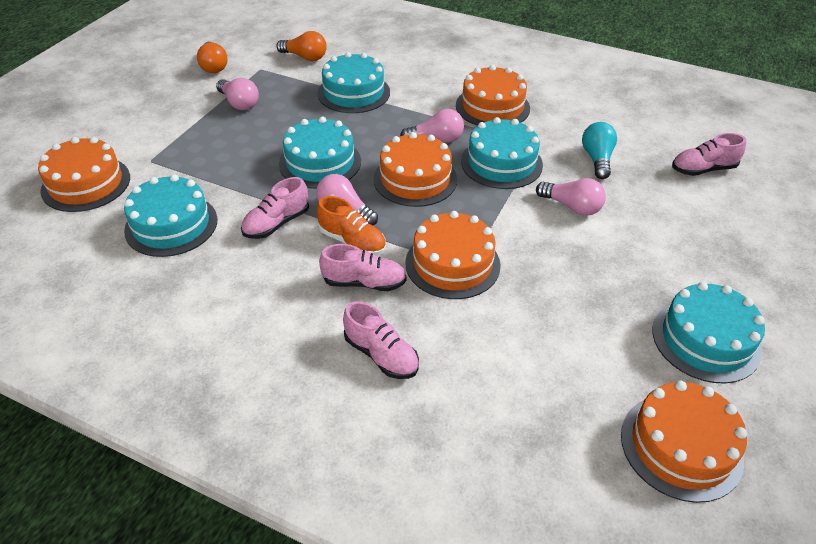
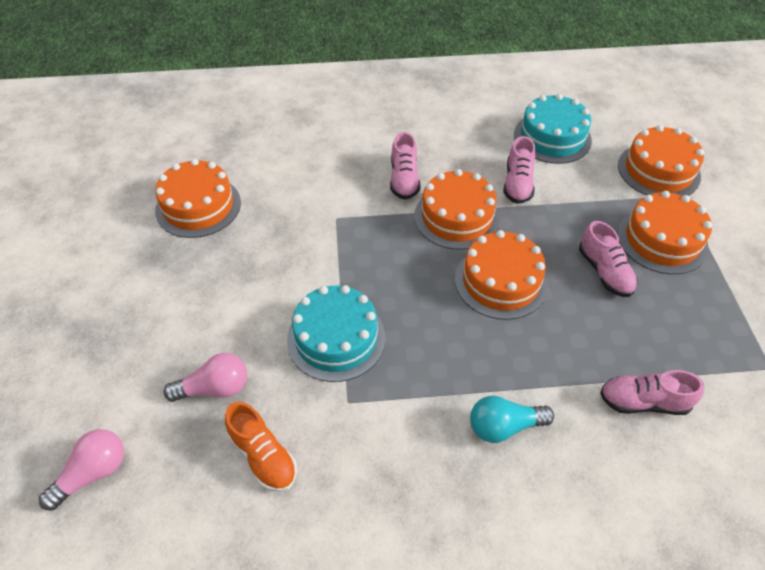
orange light bulb: 2 -> 0
pink light bulb: 4 -> 2
turquoise cake: 5 -> 2

